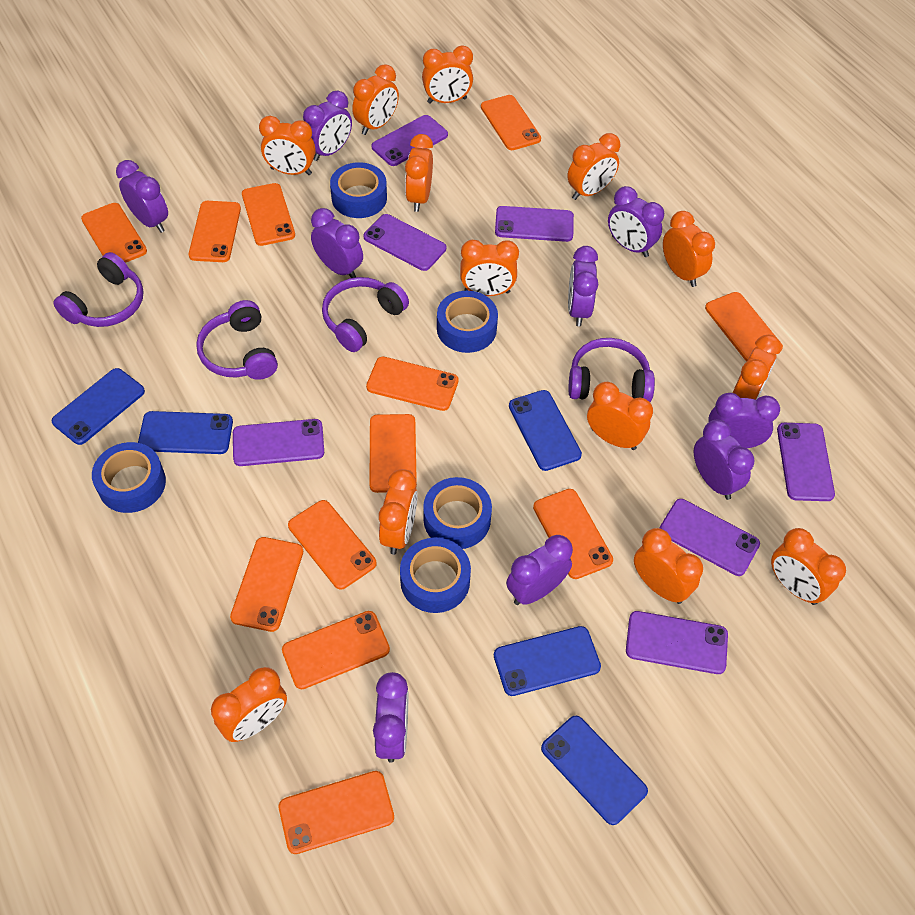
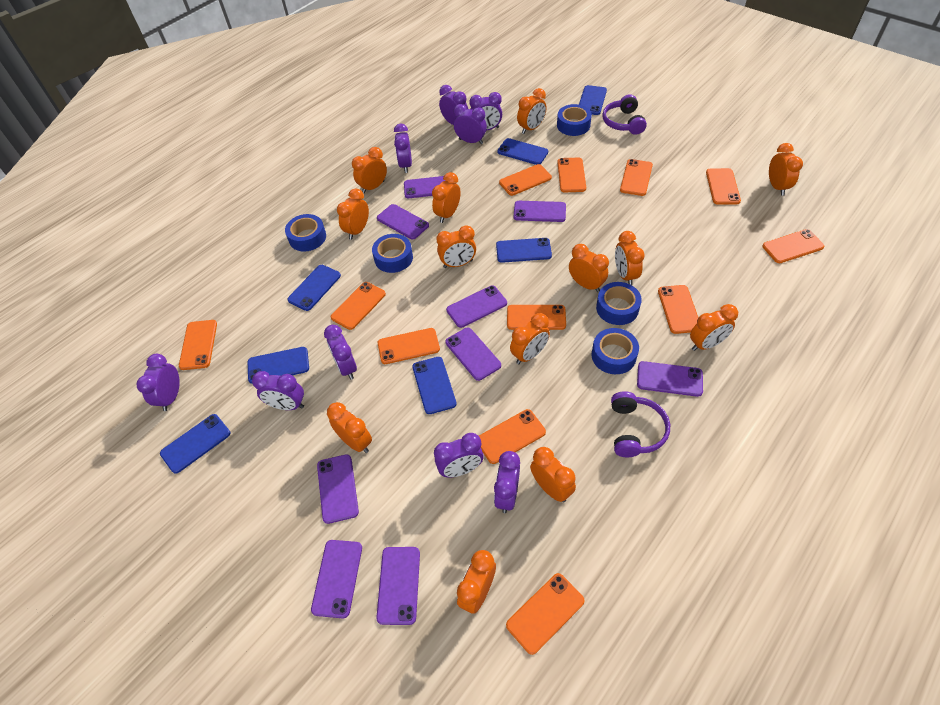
blue phone: 5 -> 7
purple headphones: 4 -> 2
purple phone: 7 -> 9

